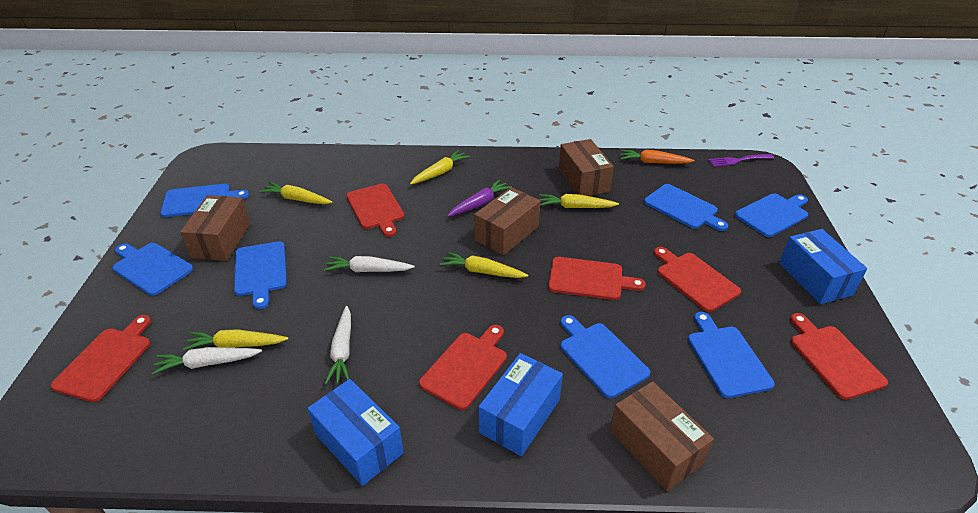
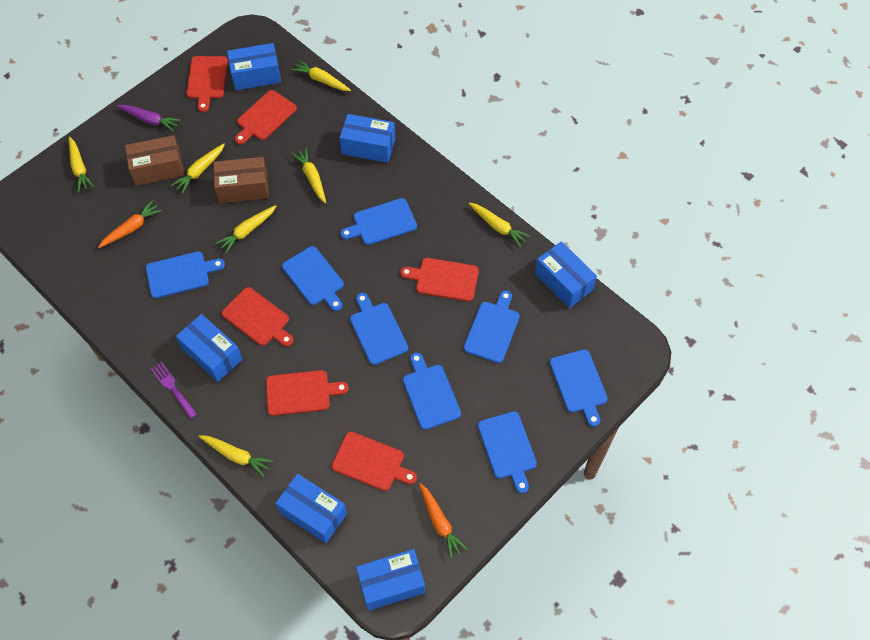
blue box: 3 -> 6
blue cutting board: 7 -> 8
brown box: 4 -> 2
orange carrot: 1 -> 2
white carrot: 3 -> 0
yellow carrot: 5 -> 7

